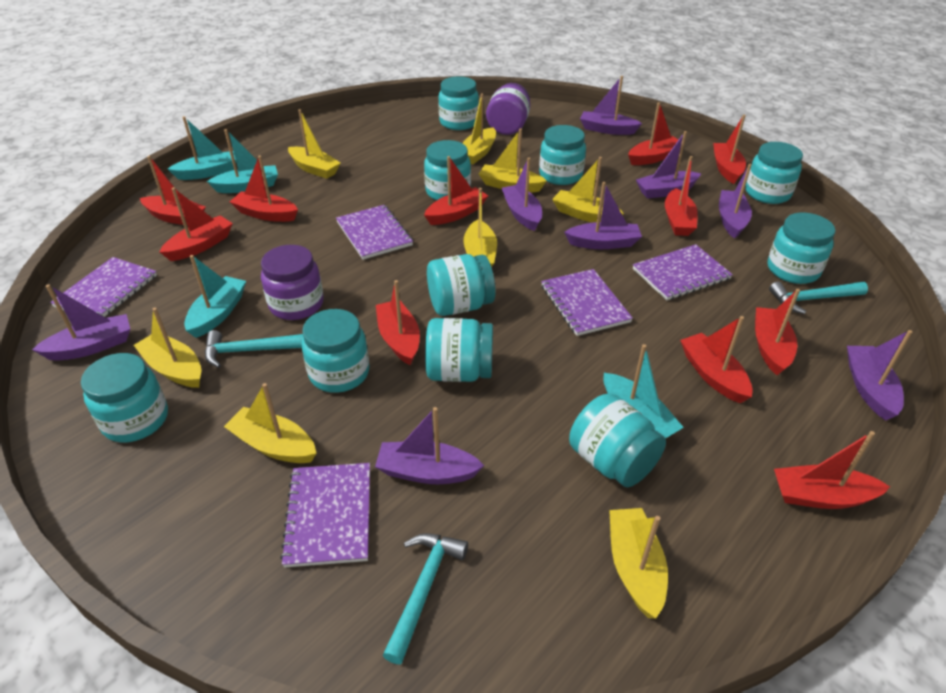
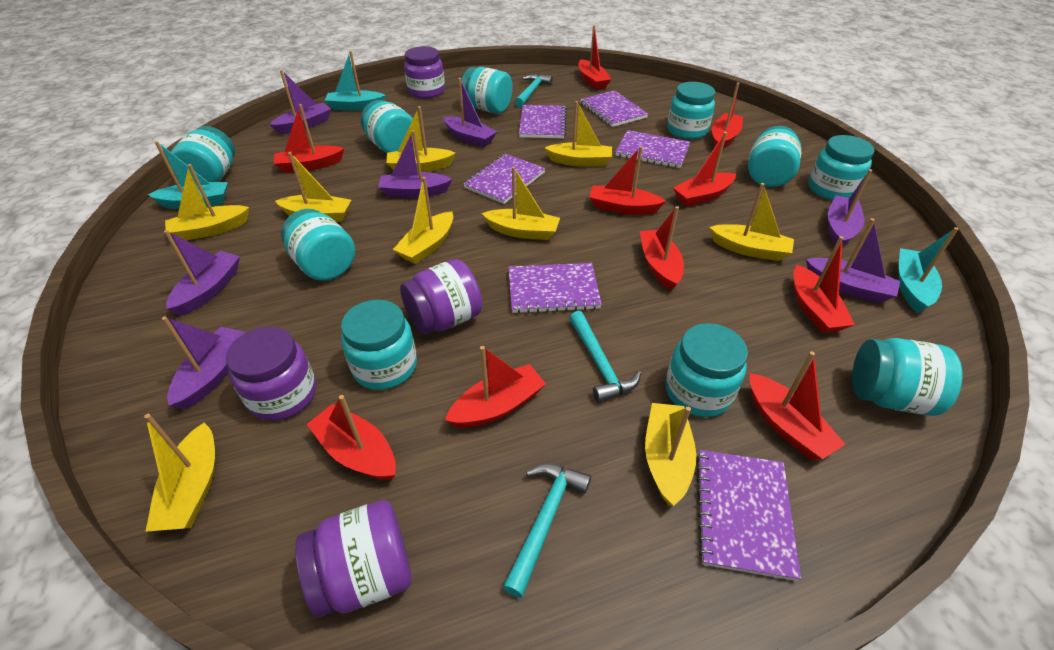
purple boat: 8 -> 7
purple jar: 2 -> 4
purple notebook: 5 -> 6
red boat: 11 -> 10
turquoise boat: 4 -> 3
yellow boat: 8 -> 9

